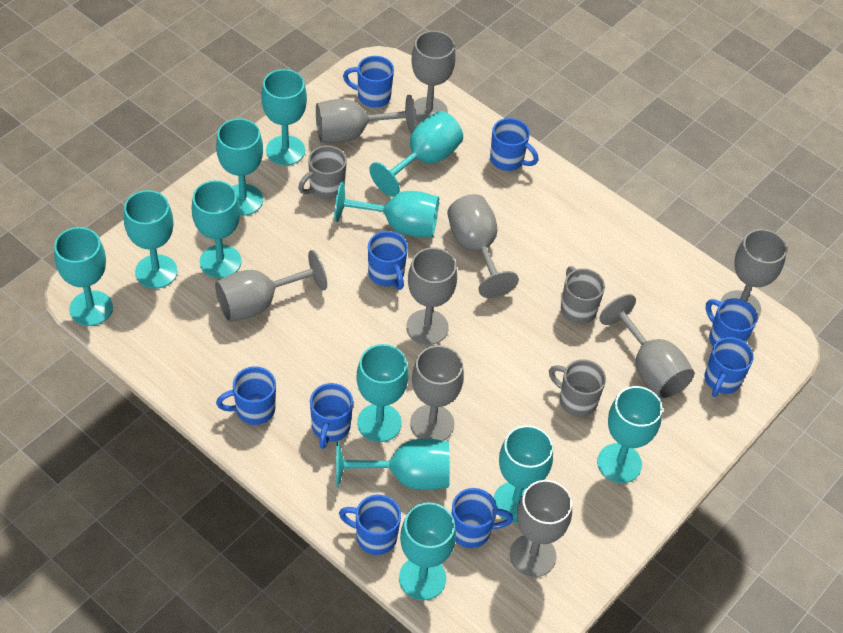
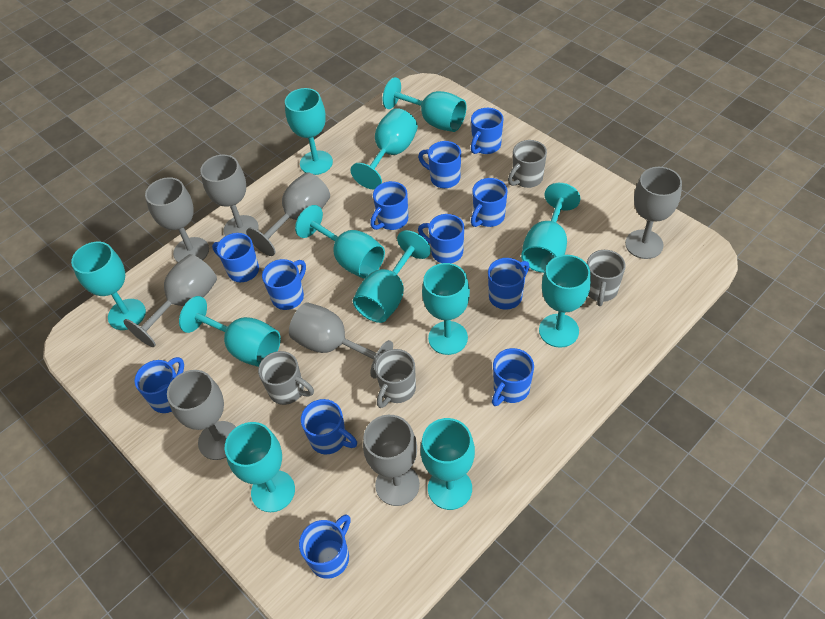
blue mug: 9 -> 12
grey goblet: 9 -> 8
grey mug: 3 -> 4

